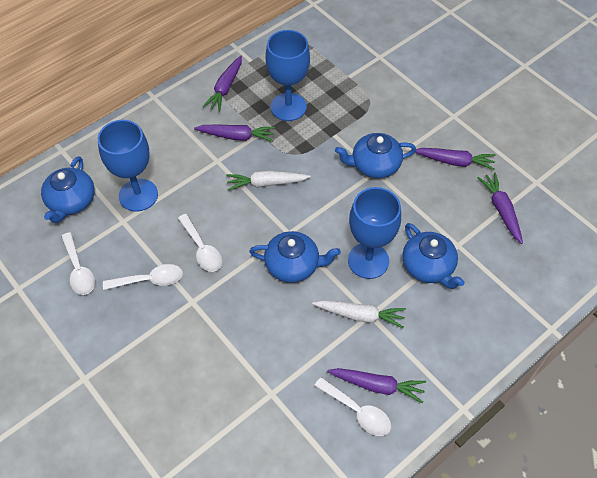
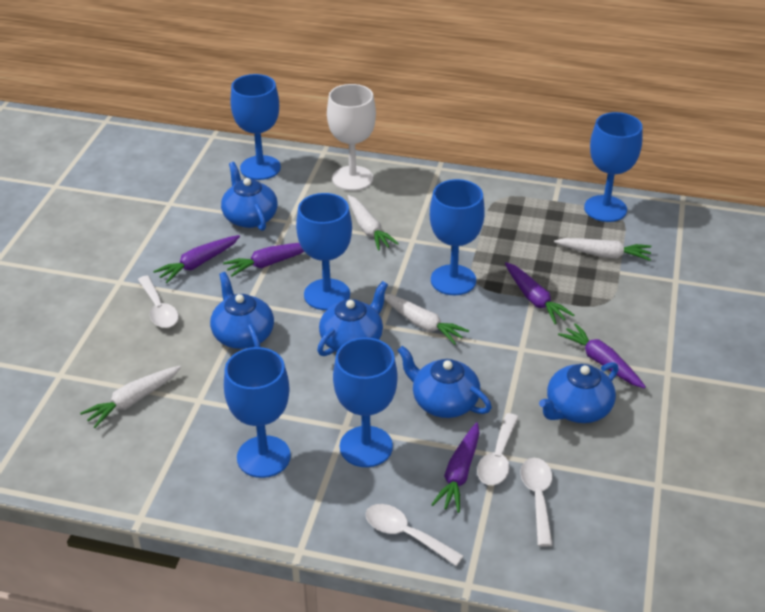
blue goblet: 3 -> 6
blue teapot: 4 -> 5
white carrot: 2 -> 4
white goblet: 0 -> 1

